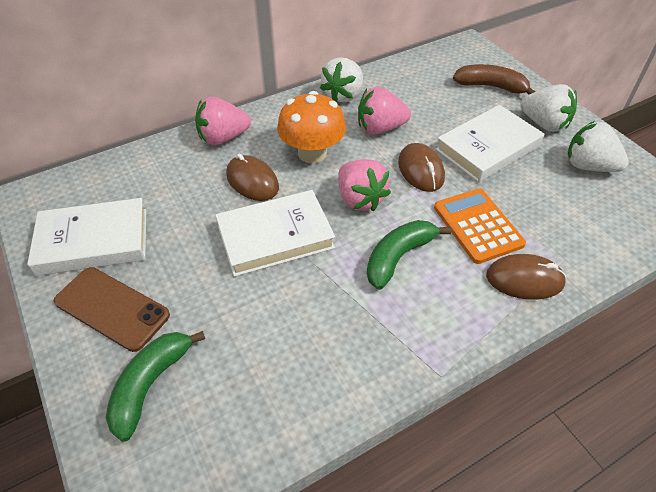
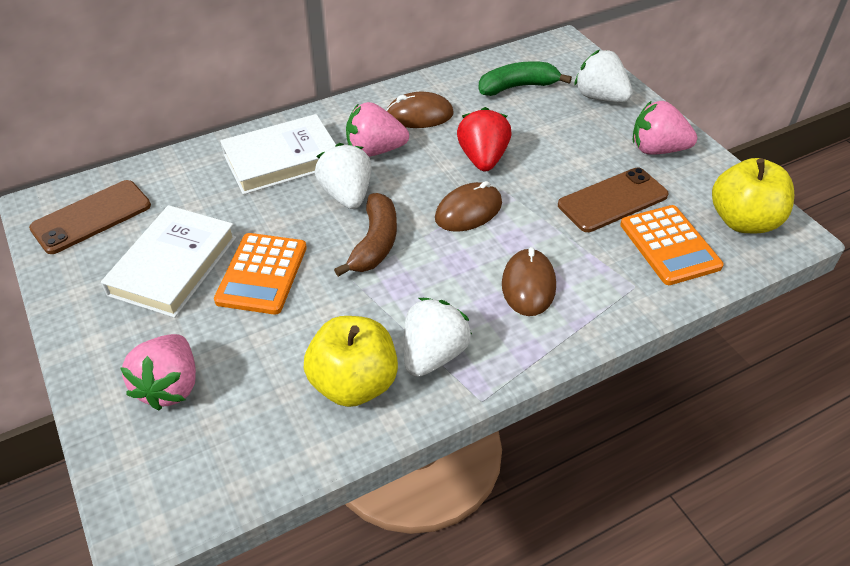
brown phone: 1 -> 2
green banana: 2 -> 1
orange calculator: 1 -> 2
orange mushroom: 1 -> 0
red strawberry: 0 -> 1
white book: 3 -> 2
yellow apple: 0 -> 2

